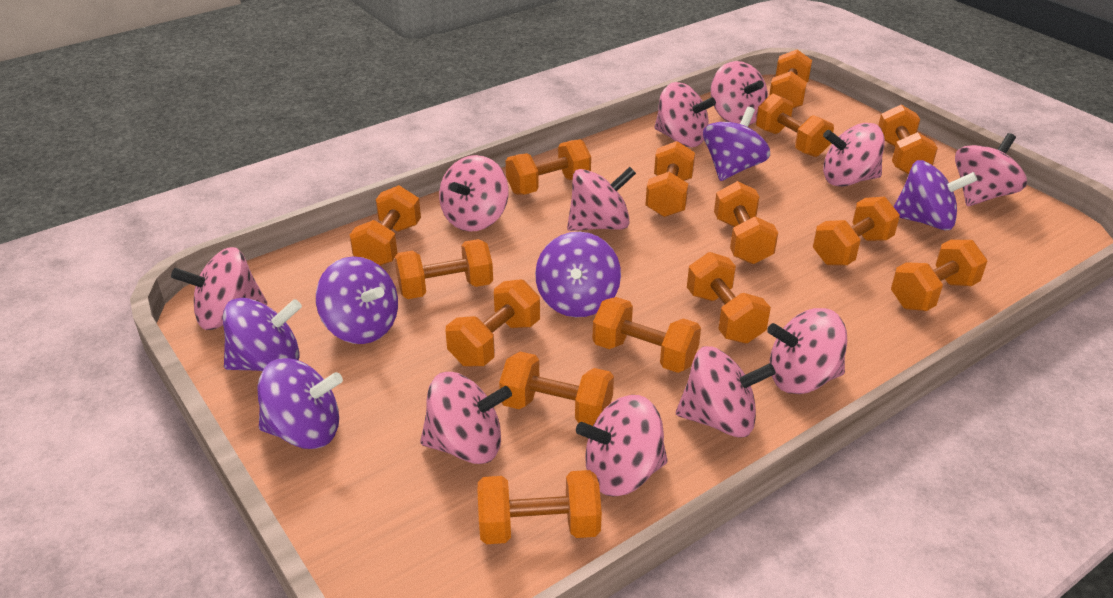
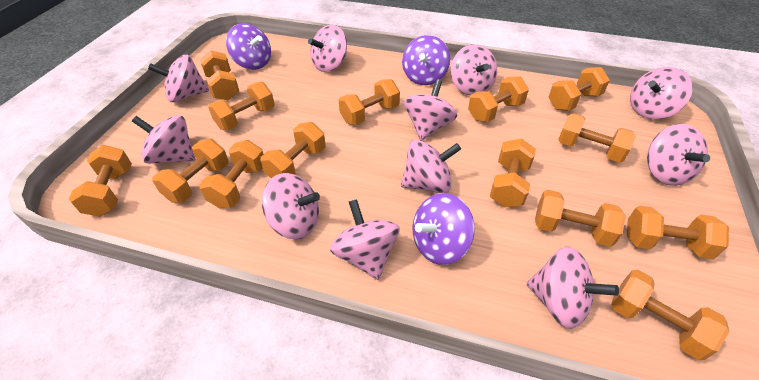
orange dumbbell: 15 -> 14
purple spinning top: 6 -> 3

